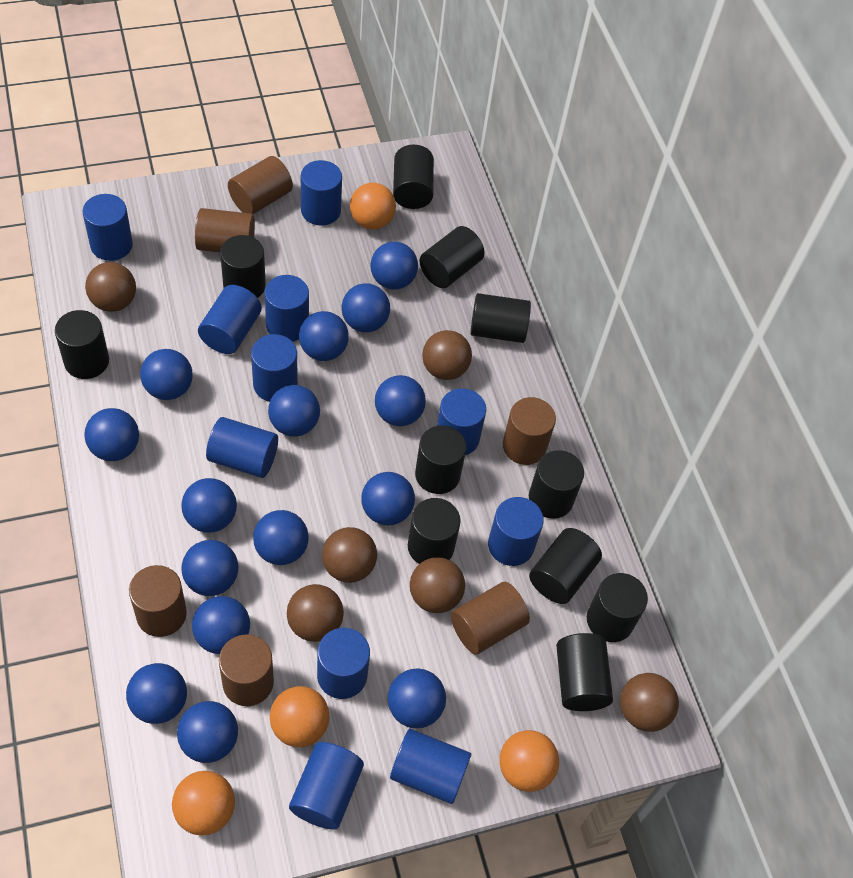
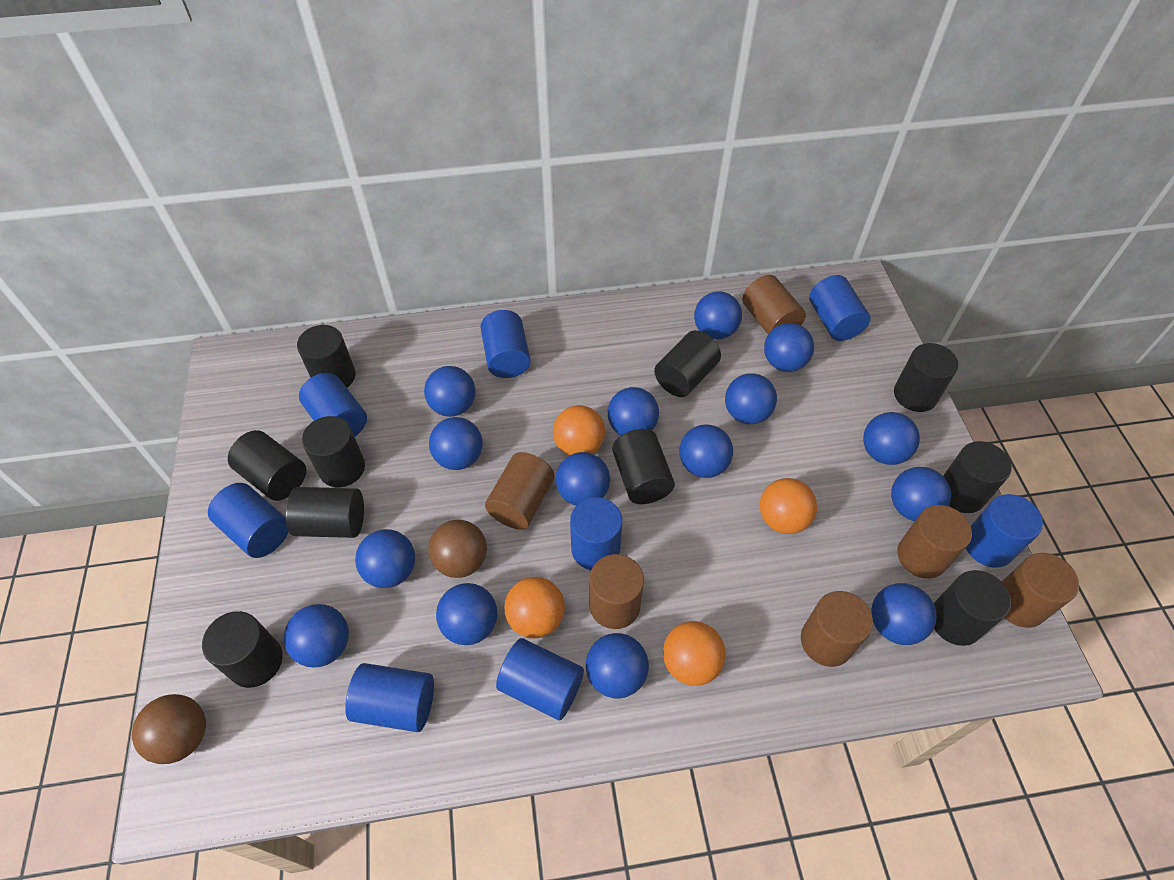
black cylinder: 11 -> 10
blue cylinder: 11 -> 8
brown ball: 6 -> 2

